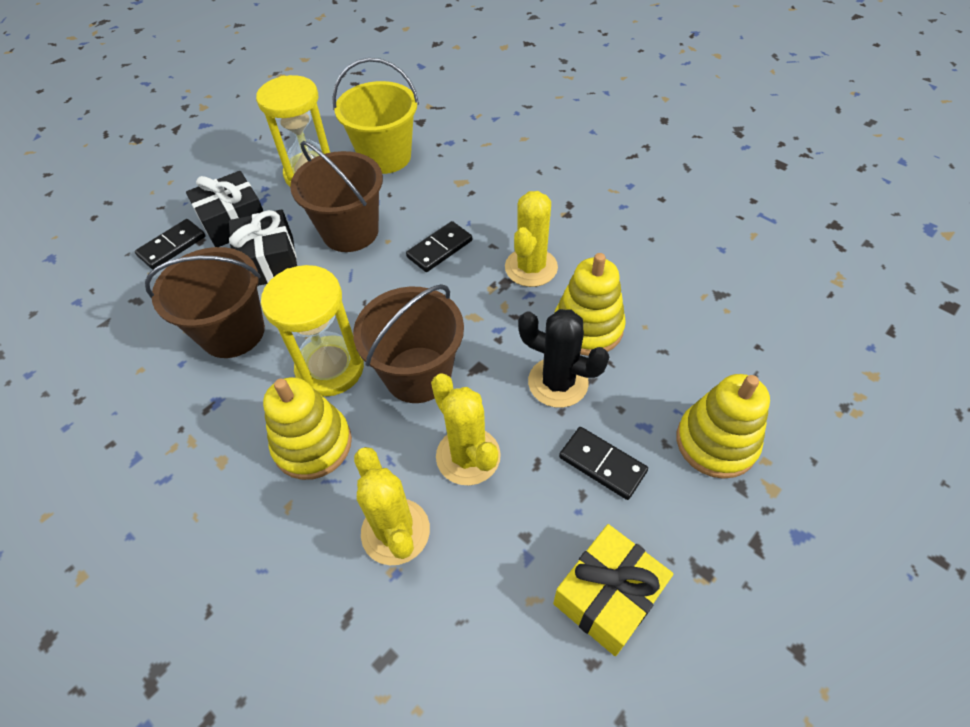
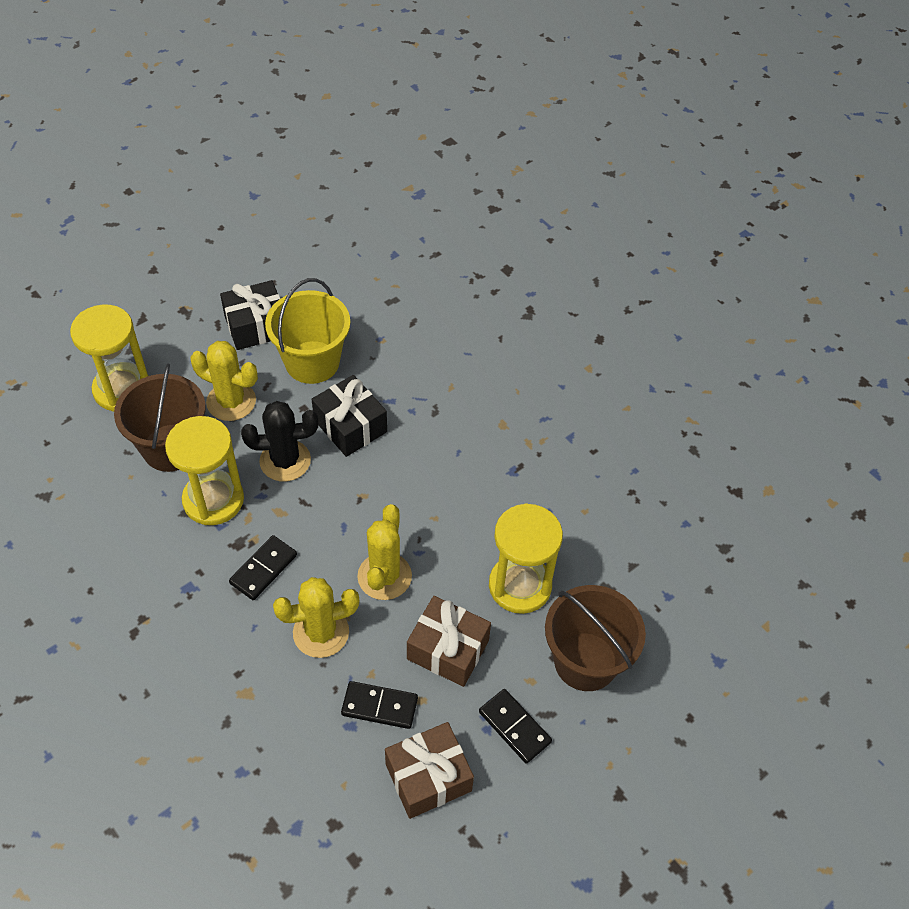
brown bucket: 3 -> 2
brown gift: 0 -> 2
yellow gift: 1 -> 0
yellow hourglass: 2 -> 3
yellow stacking toy: 3 -> 0

